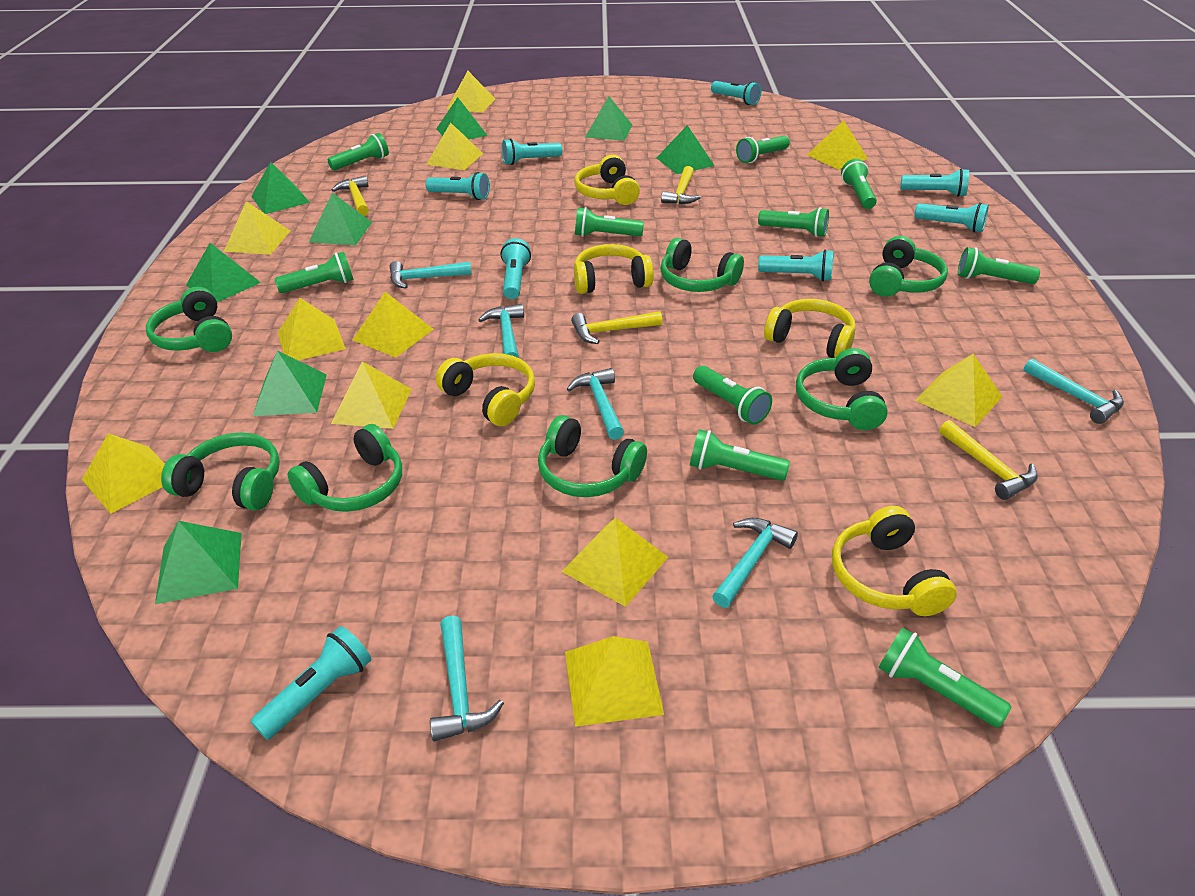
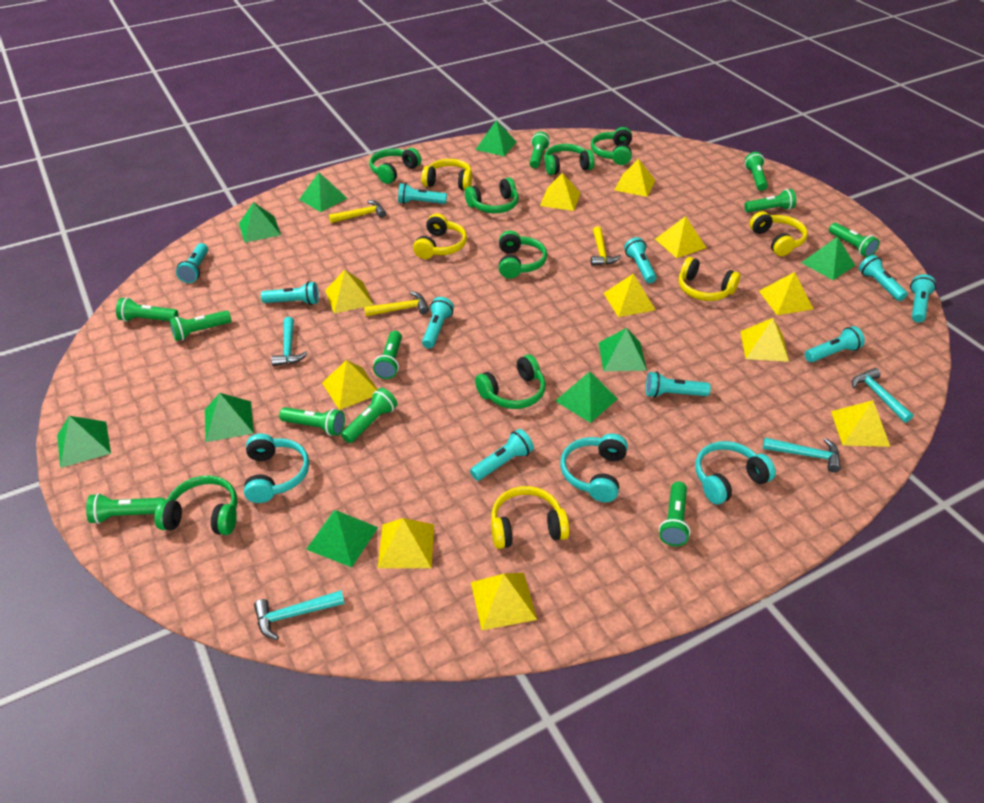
green flashlight: 10 -> 11
green pyramid: 8 -> 9
turquoise flashlight: 8 -> 10
turquoise hammer: 6 -> 4
turquoise headphones: 0 -> 3
yellow hammer: 4 -> 3

